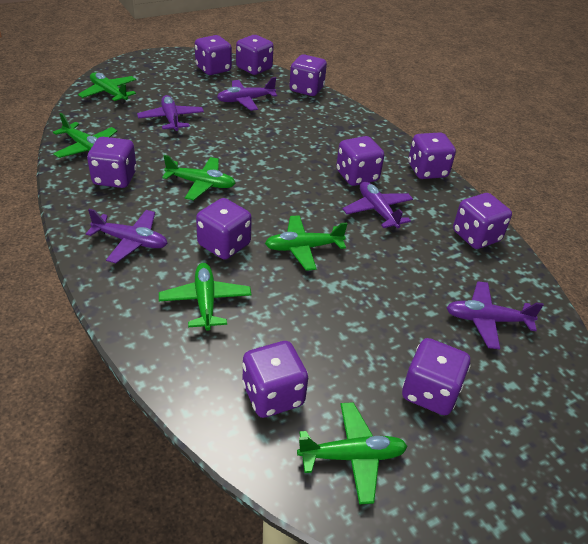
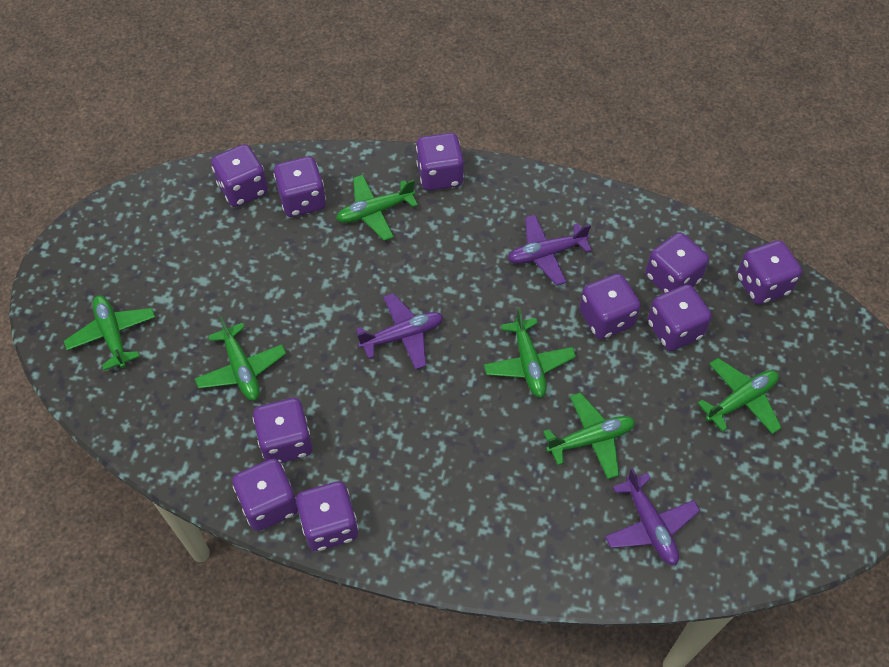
purple plane: 5 -> 3

